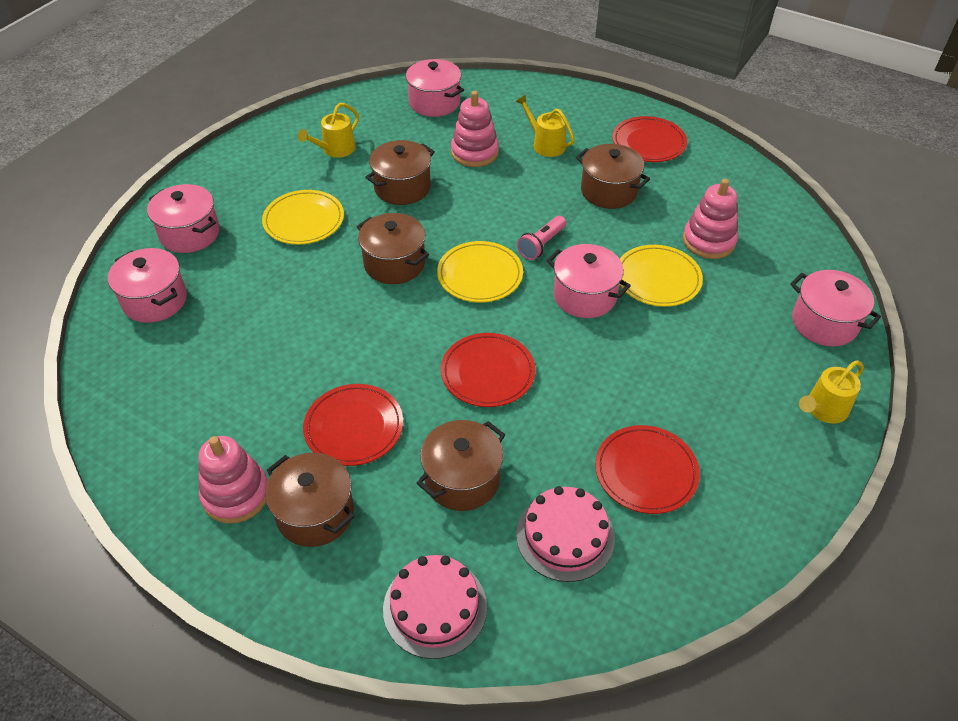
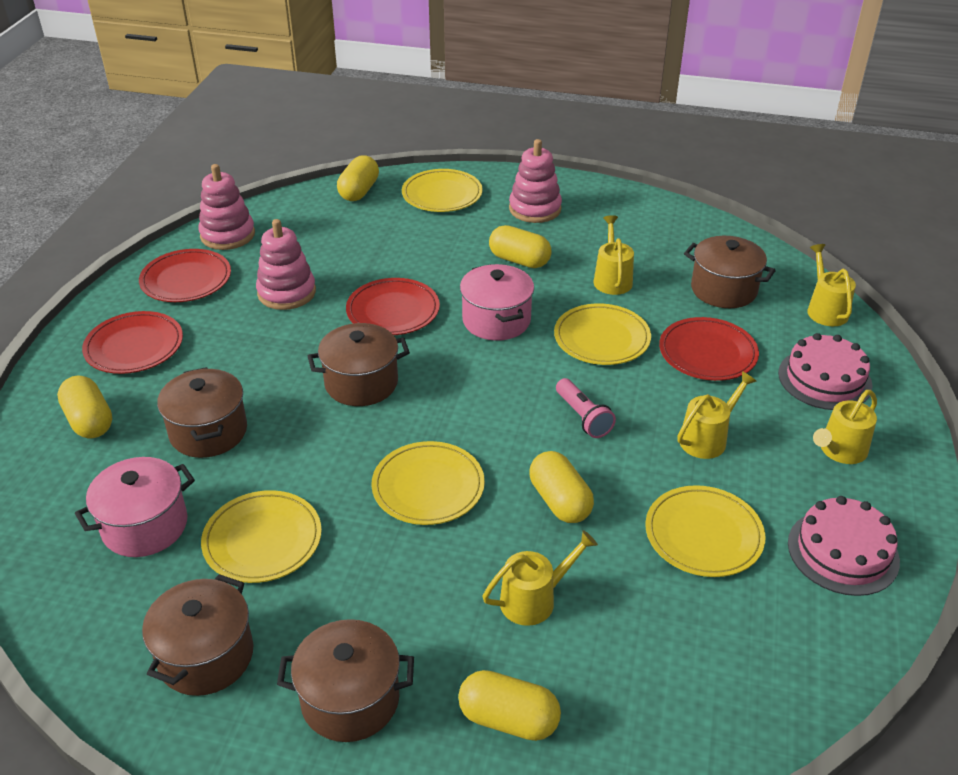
pink pot: 5 -> 2
yellow capsule: 0 -> 5
yellow plate: 3 -> 5
yellow watering can: 3 -> 5

